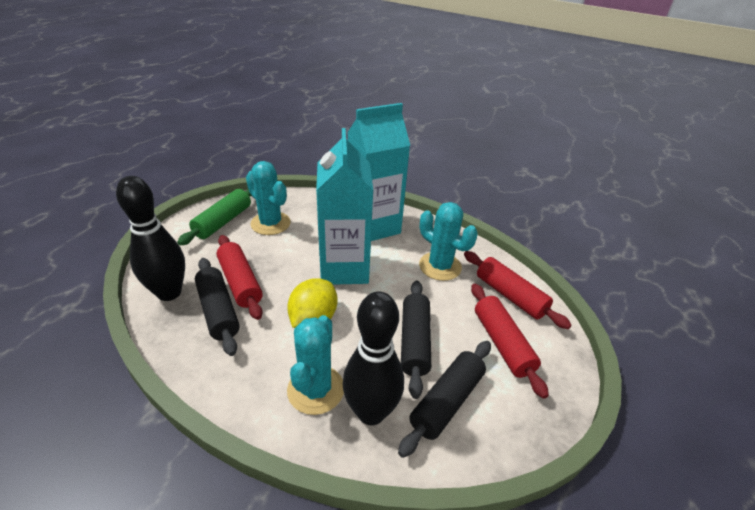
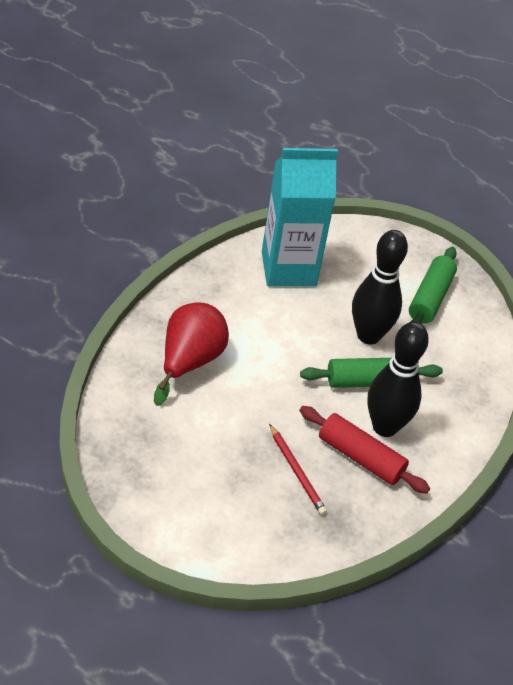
black rolling pin: 3 -> 0
green rolling pin: 1 -> 2
red pear: 0 -> 1
red pencil: 0 -> 1
red rolling pin: 3 -> 1
turquoise cactus: 3 -> 0
turquoise carton: 2 -> 1
yellow lemon: 1 -> 0

